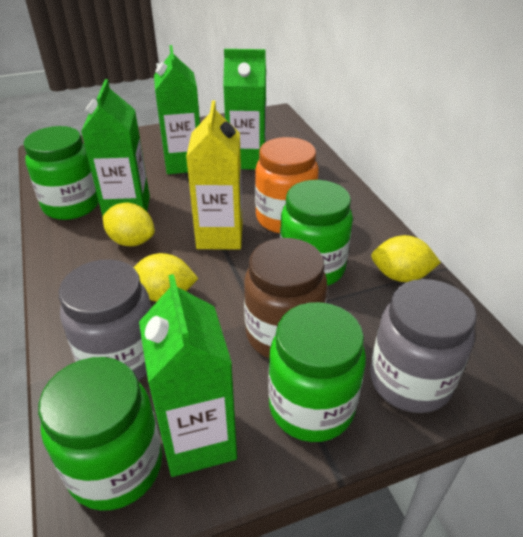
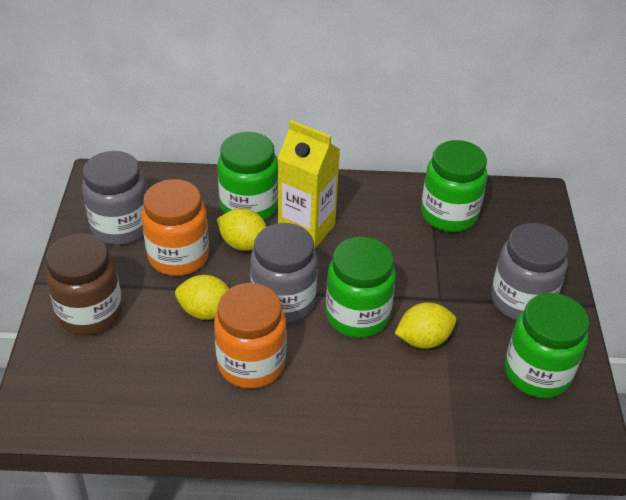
green carton: 4 -> 0
grey jar: 2 -> 3
orange jar: 1 -> 2

